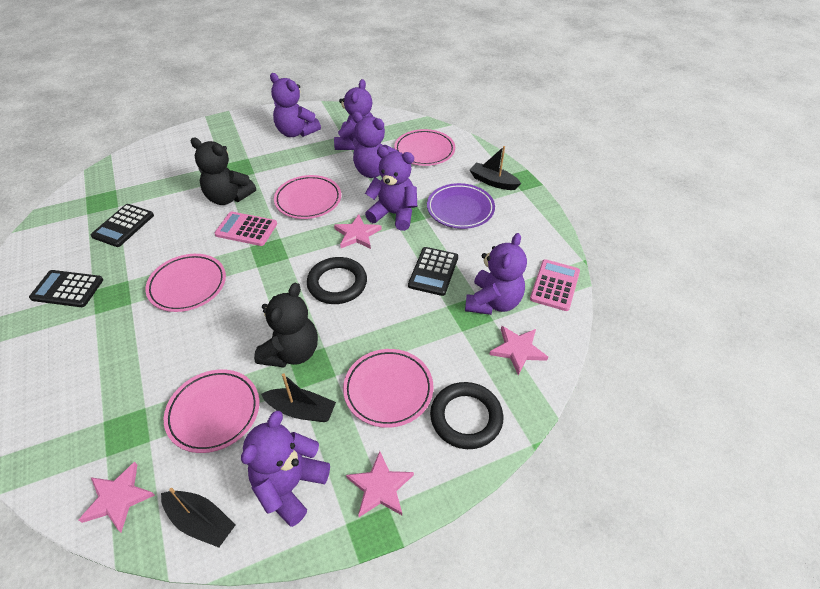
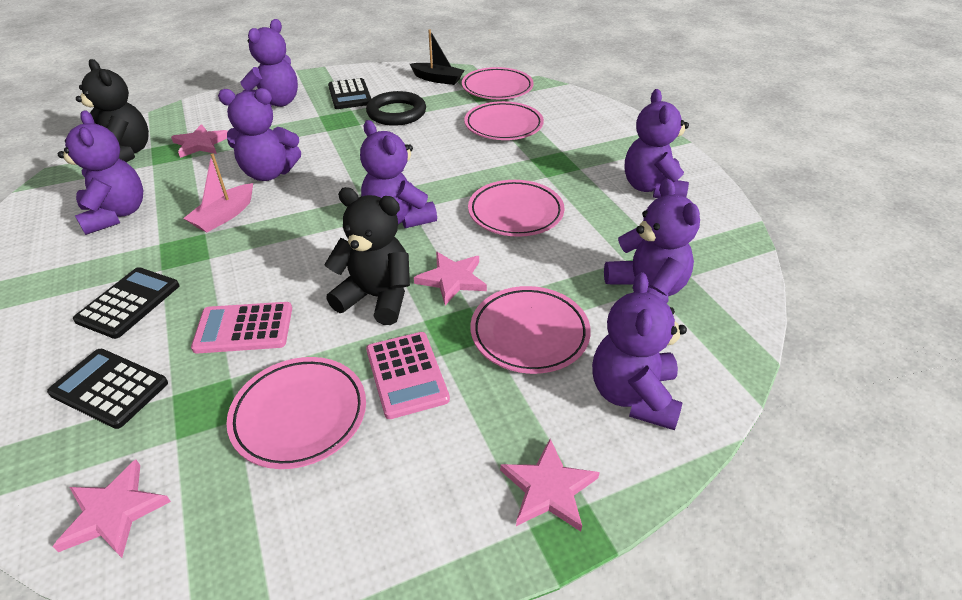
black boat: 3 -> 1
black ring: 2 -> 1
pink boat: 0 -> 1
purple plate: 1 -> 0
purple teddy bear: 6 -> 7

